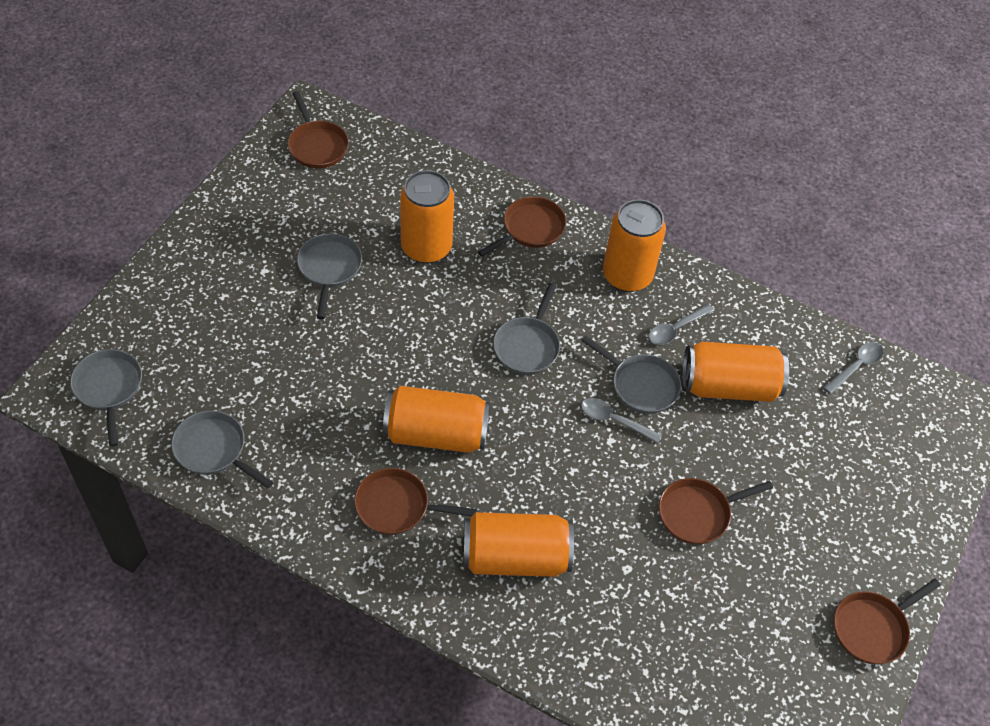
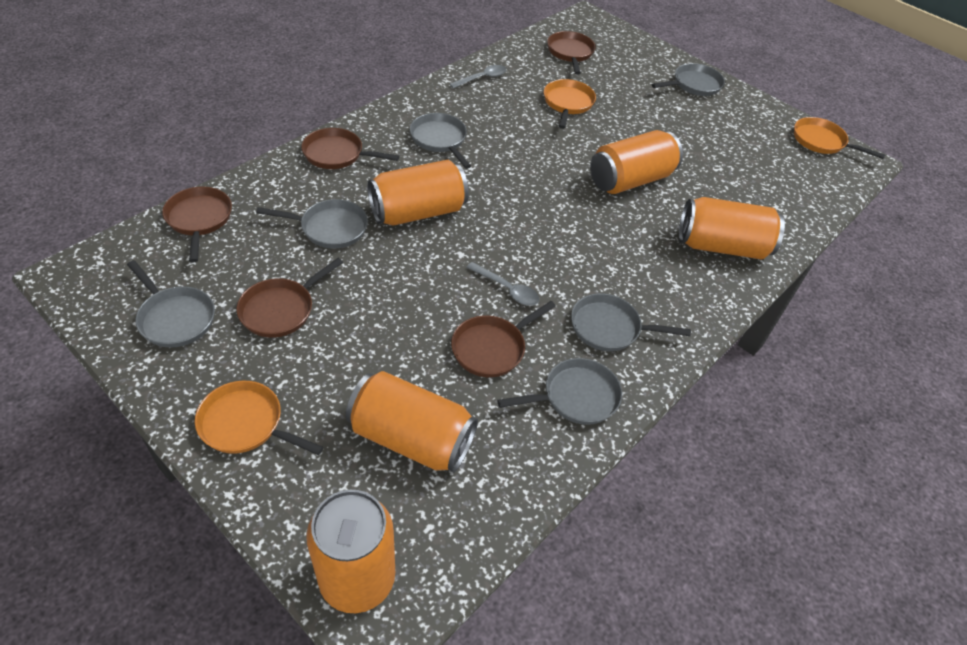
grey pan: 5 -> 6
grey spoon: 3 -> 2
orange pan: 0 -> 3

